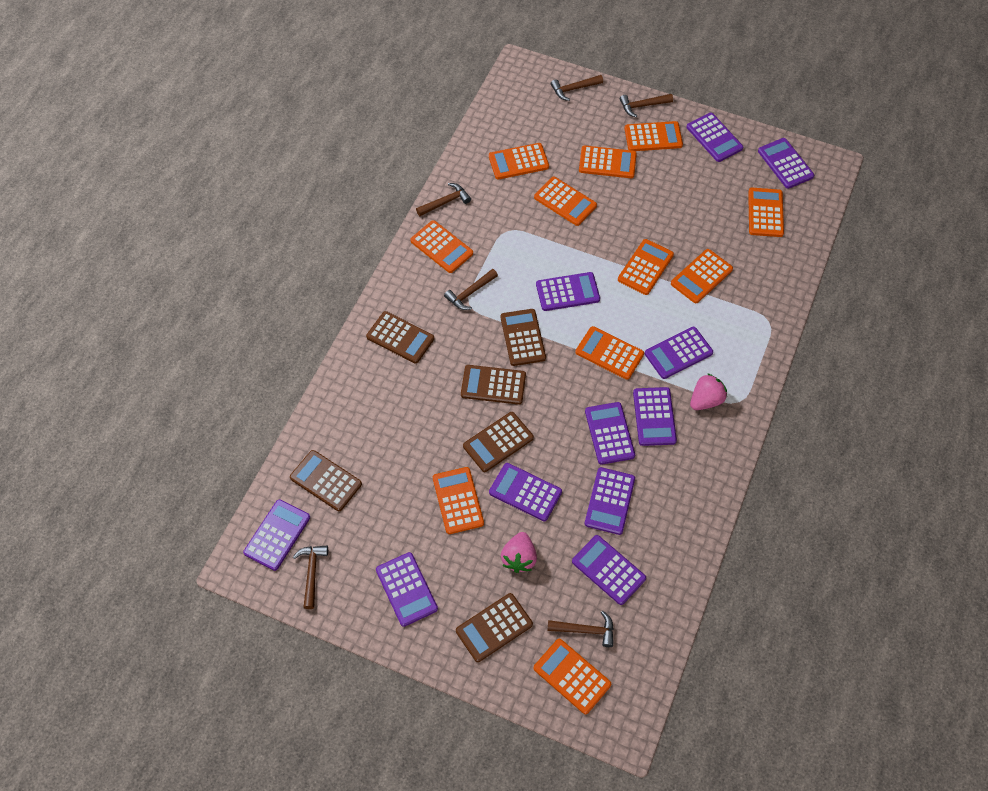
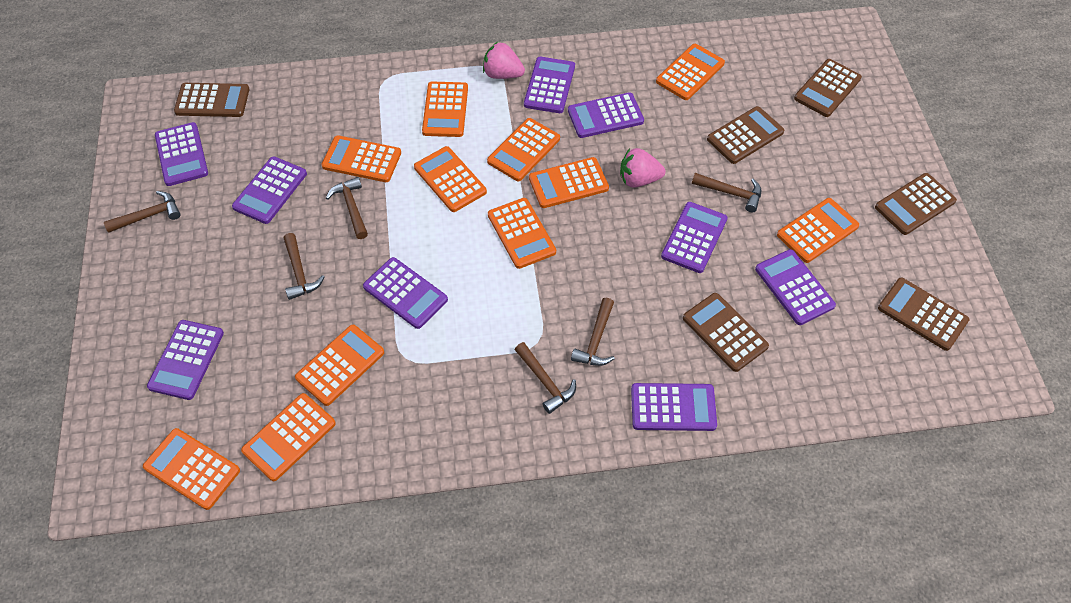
purple calculator: 11 -> 9

